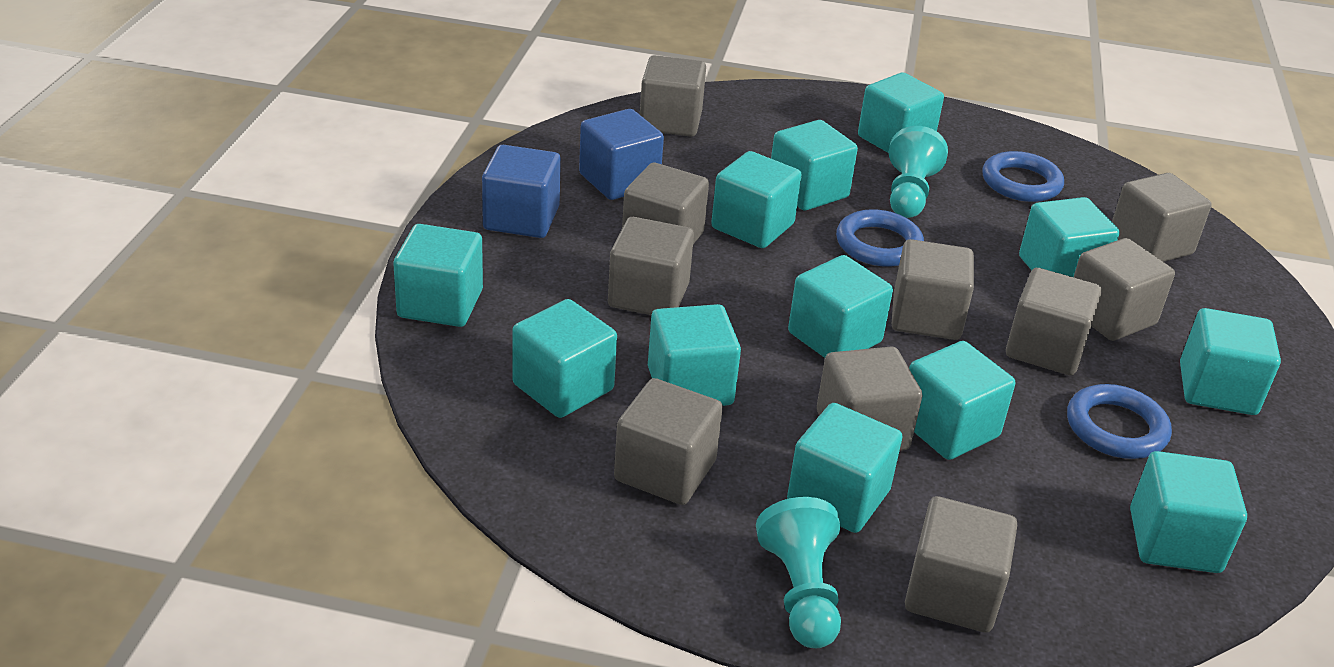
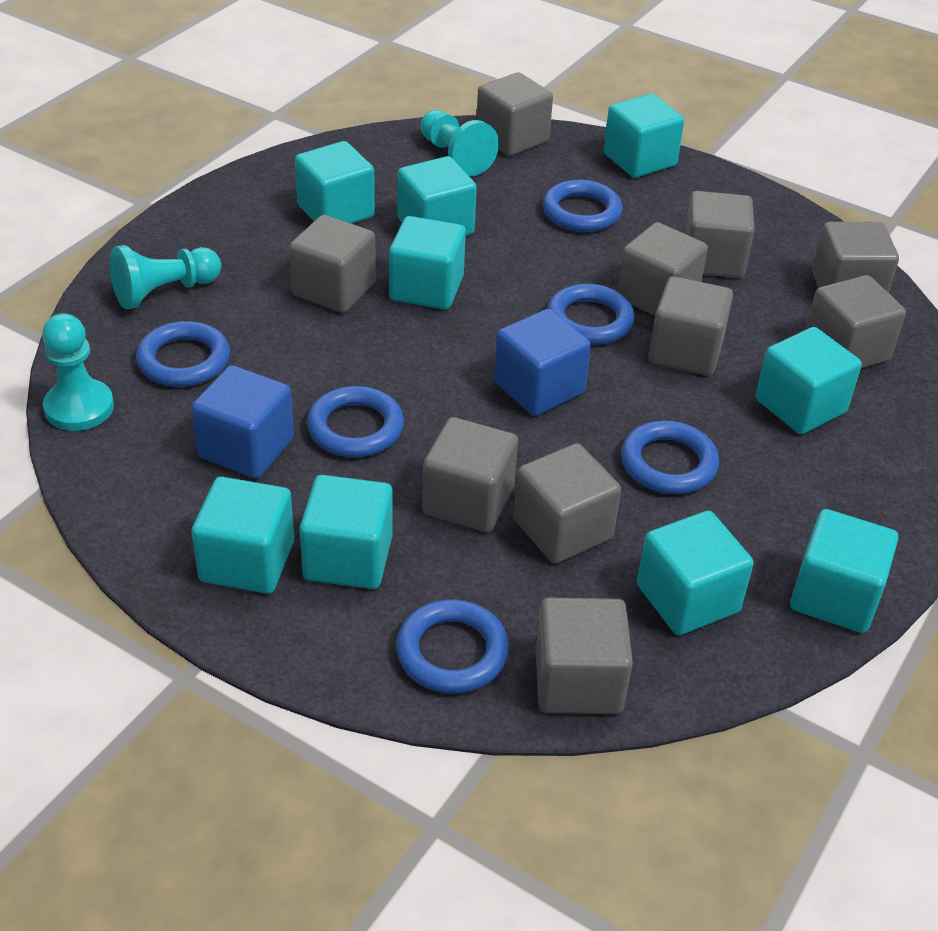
blue ring: 3 -> 6
turquoise cube: 12 -> 9
turquoise pawn: 2 -> 3

